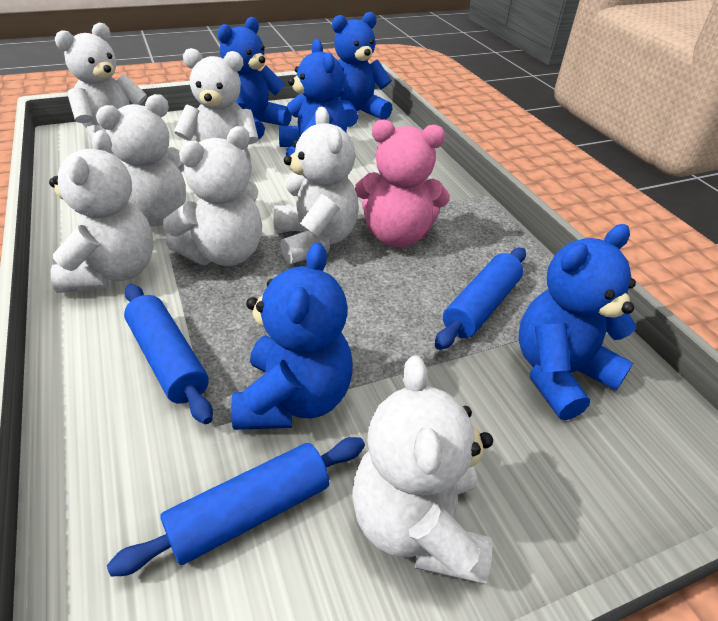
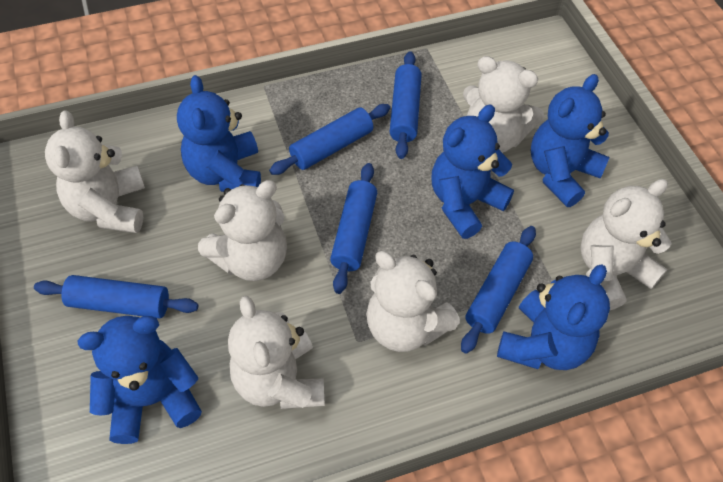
blue rolling pin: 3 -> 5
pink teddy bear: 1 -> 0
white teddy bear: 7 -> 6

